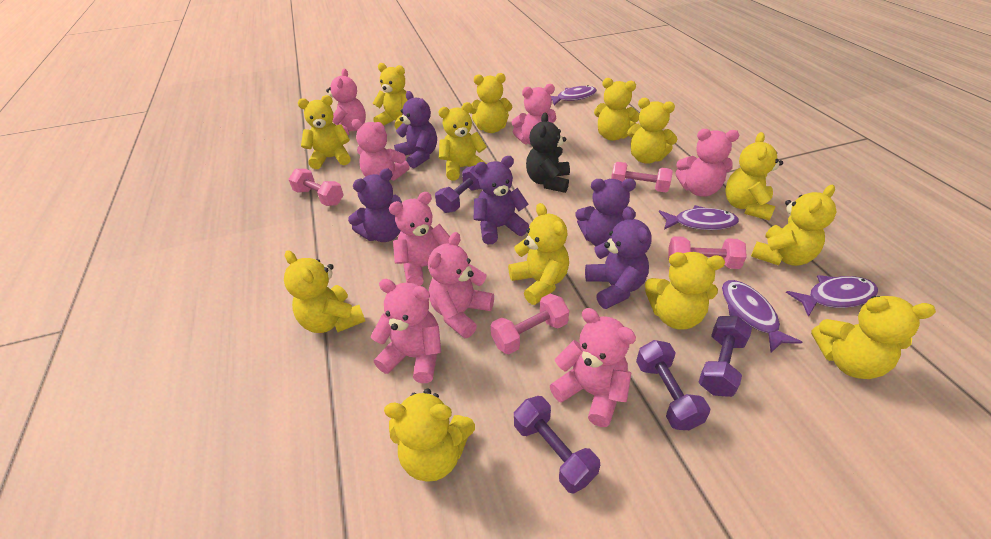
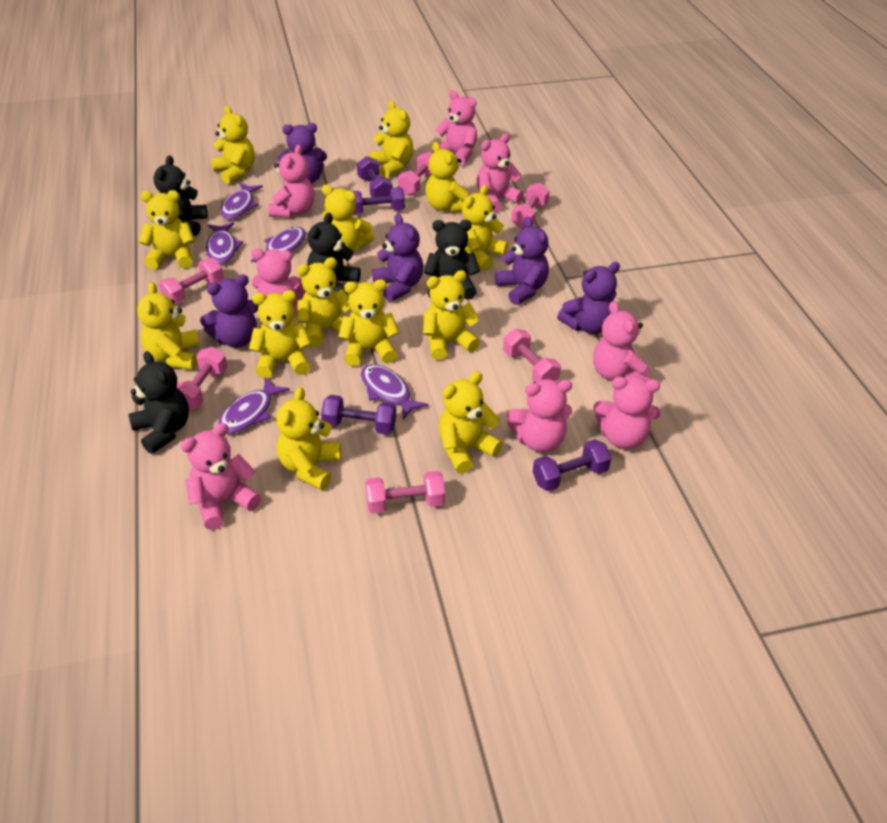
black teddy bear: 1 -> 4
pink dumbbell: 4 -> 6
purple fish: 4 -> 5

